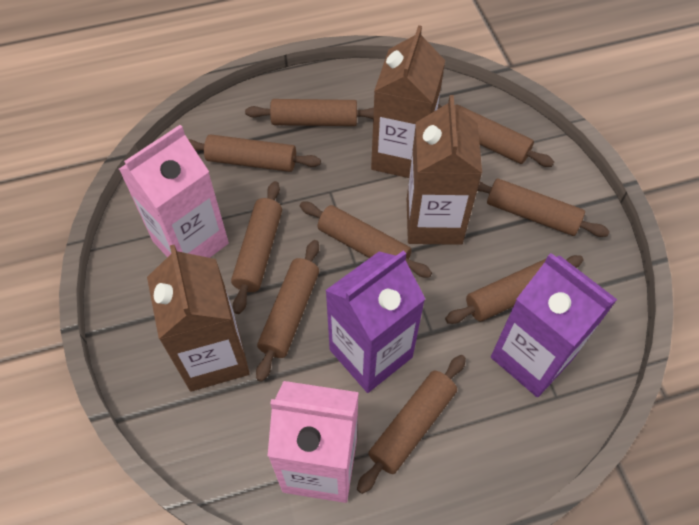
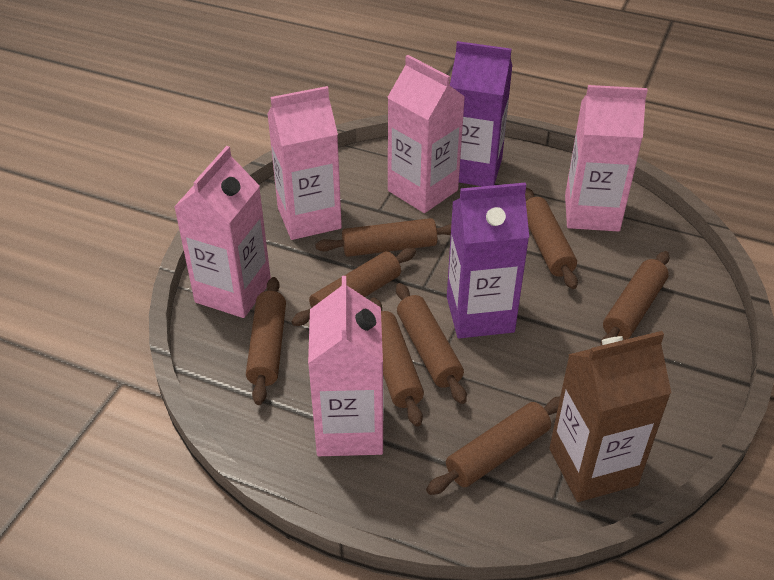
brown carton: 3 -> 1
brown rolling pin: 9 -> 8
pink carton: 2 -> 5

